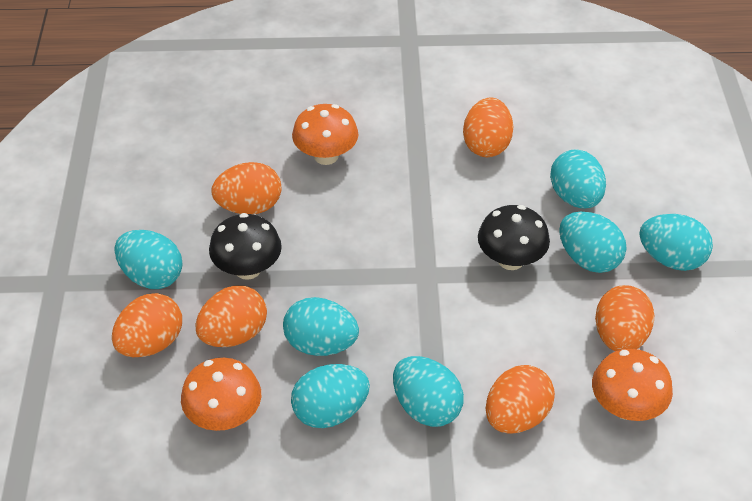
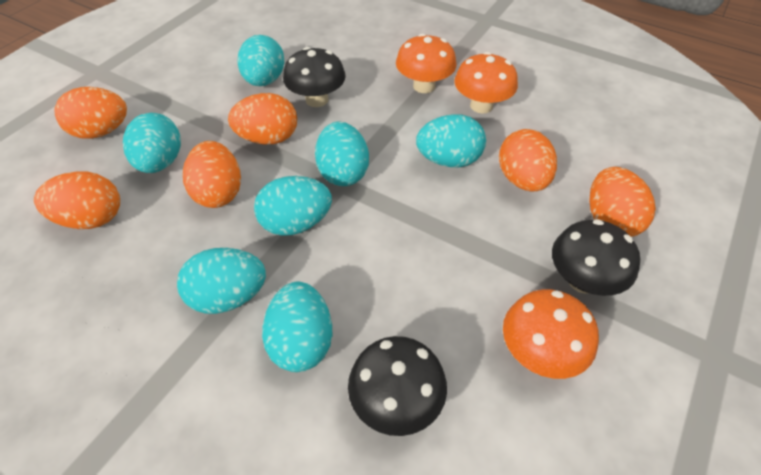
black mushroom: 2 -> 3

